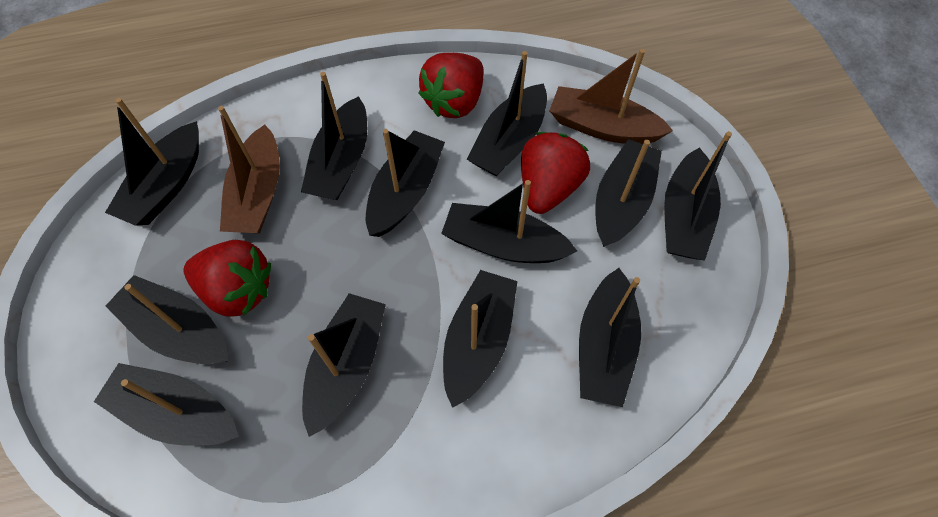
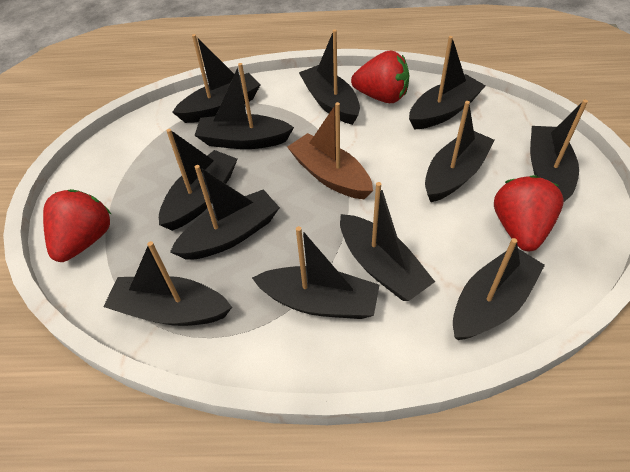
brown boat: 2 -> 1

